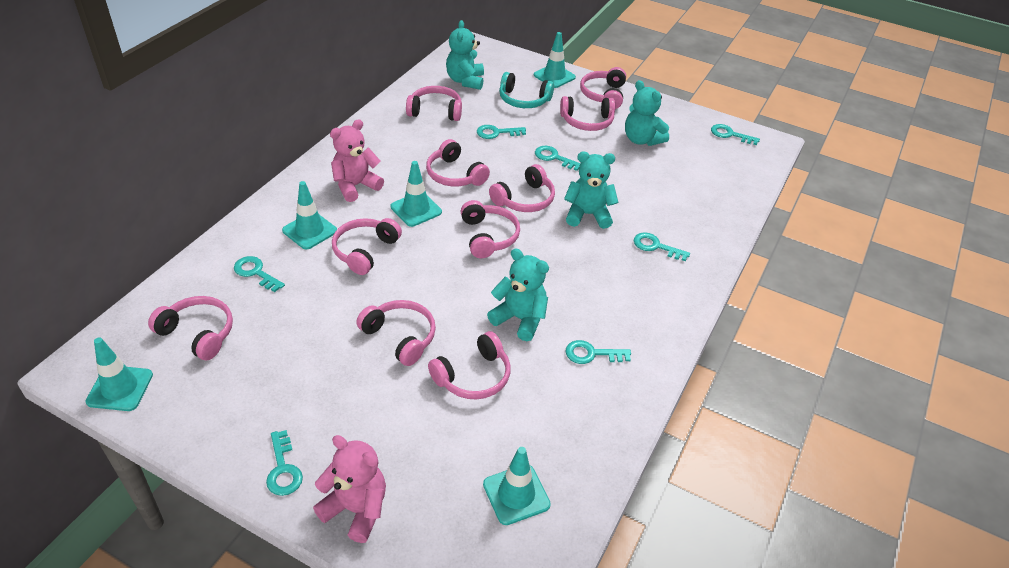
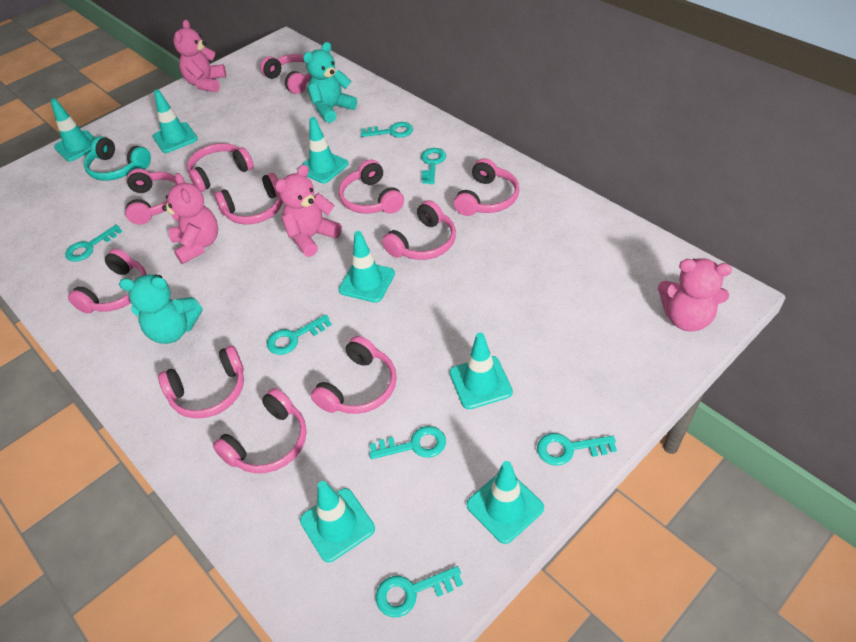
pink headphones: 10 -> 11
pink teddy bear: 2 -> 4
turquoise teddy bear: 4 -> 2
turquoise traffic cone: 5 -> 7

